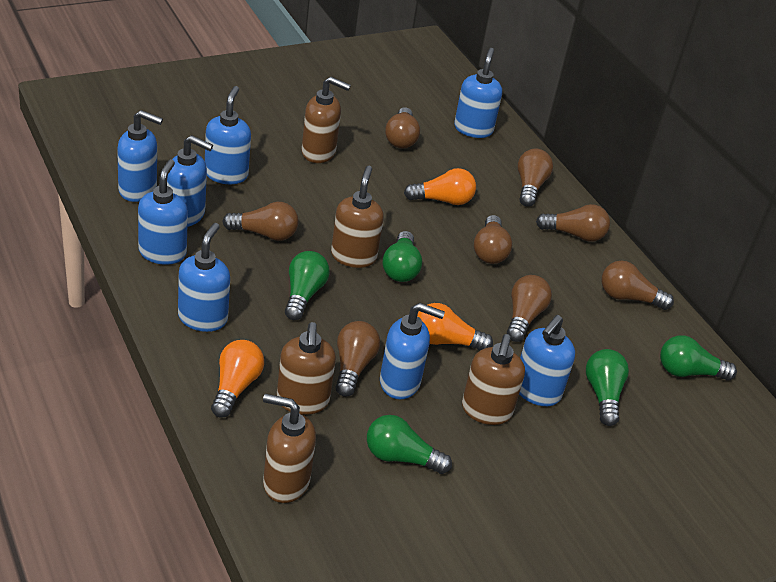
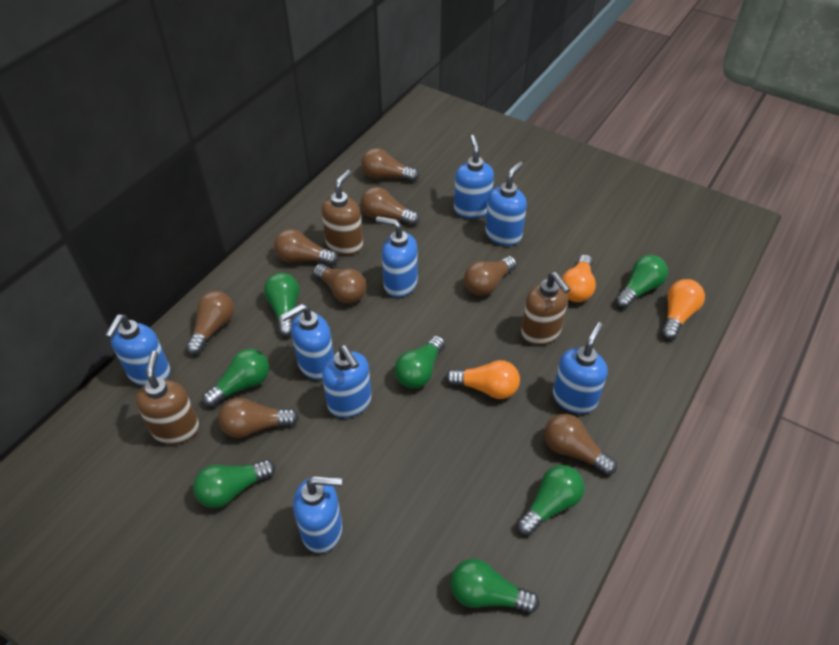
brown soap dispenser: 5 -> 3
green light bulb: 5 -> 7

